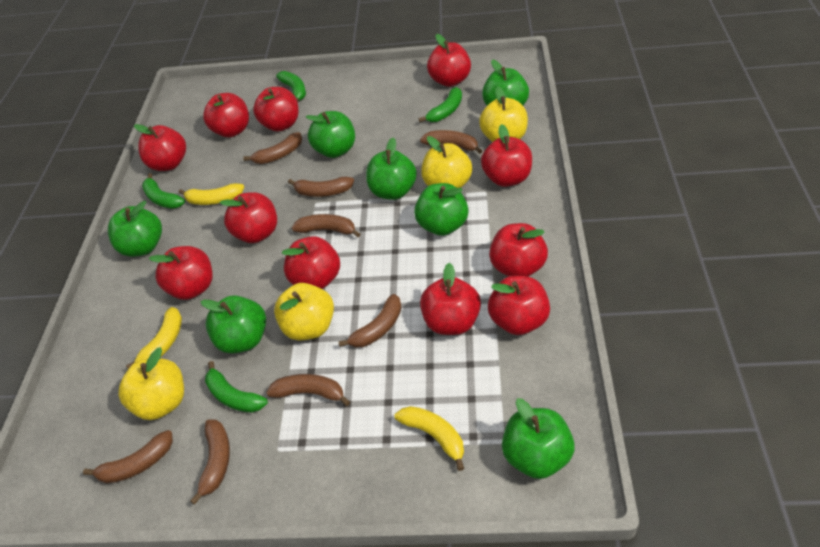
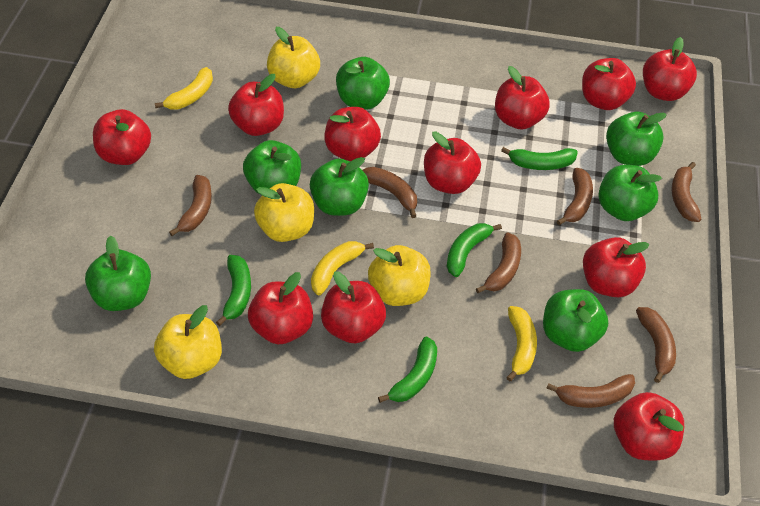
brown banana: 8 -> 7

